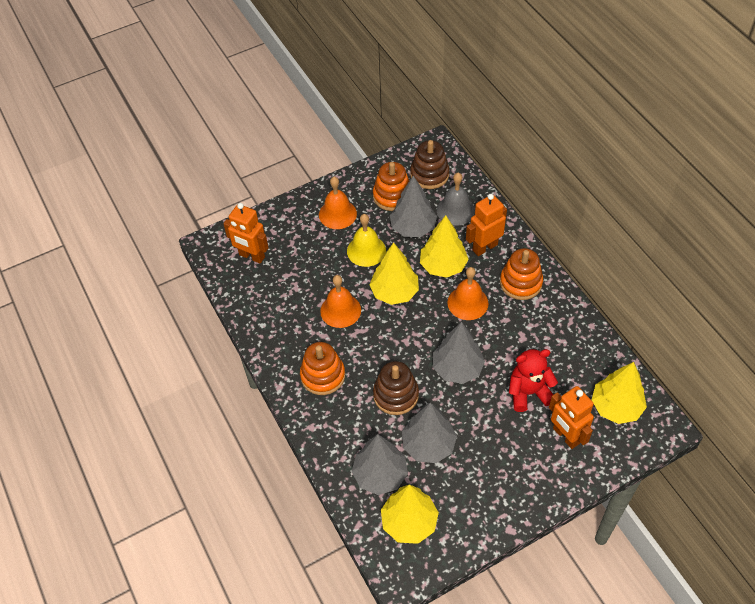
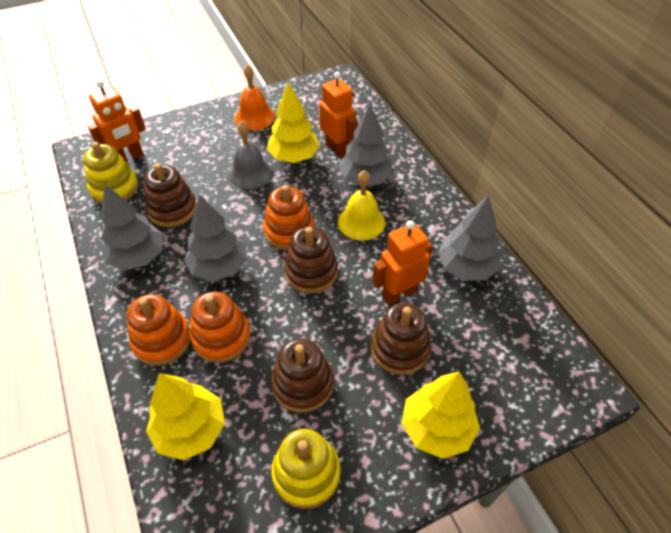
brown stacking toy: 2 -> 4
orange bell: 3 -> 1
red teddy bear: 1 -> 0
yellow stacking toy: 0 -> 2
yellow tree: 4 -> 3

